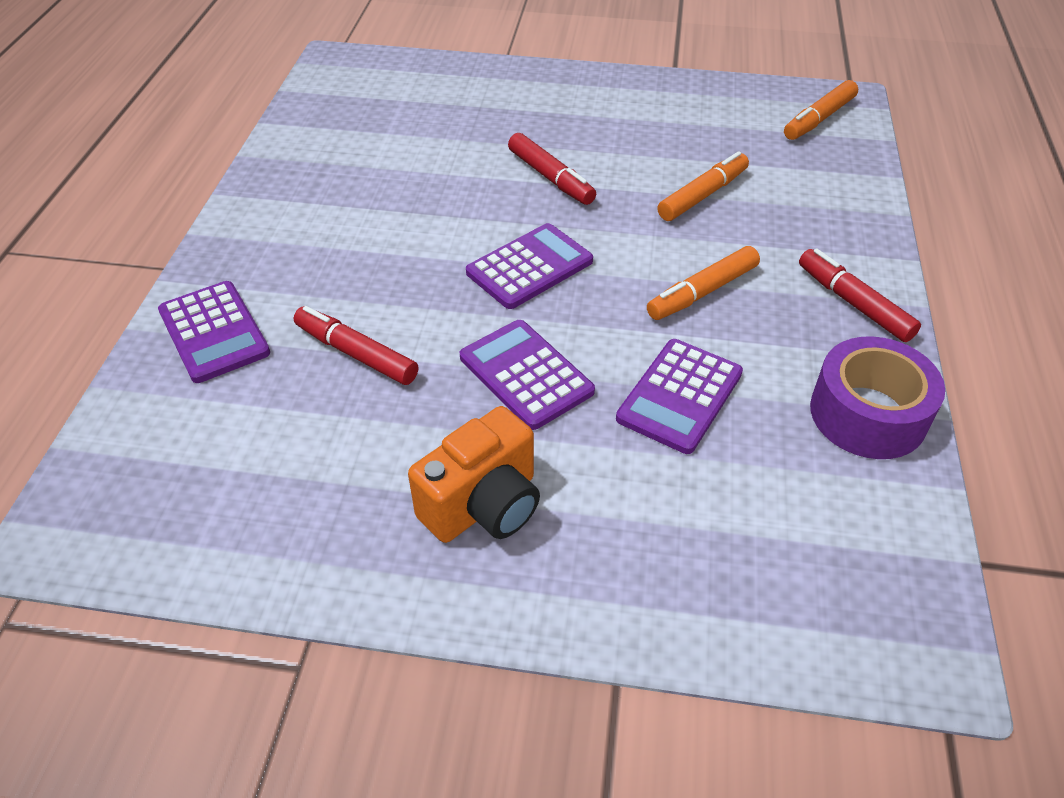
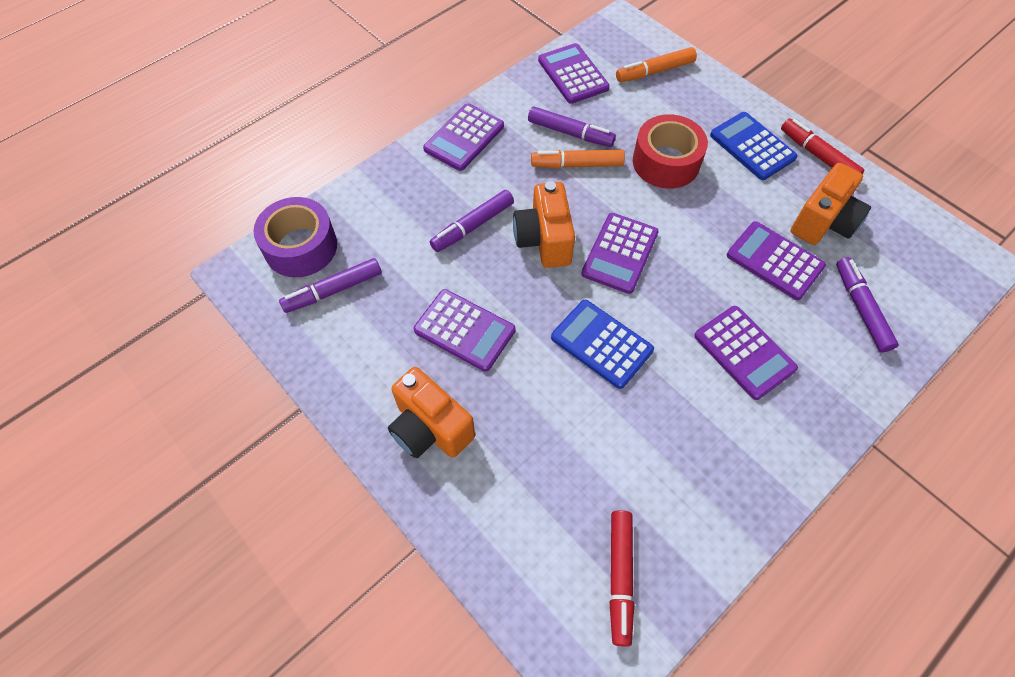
blue calculator: 0 -> 2
orange camera: 1 -> 3
orange marker: 3 -> 2
purple calculator: 4 -> 6
purple marker: 0 -> 4
red marker: 3 -> 2
red tape: 0 -> 1

